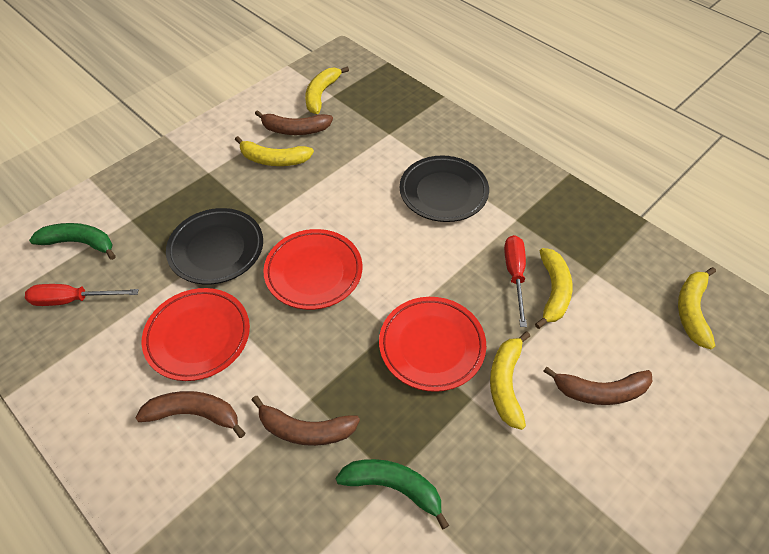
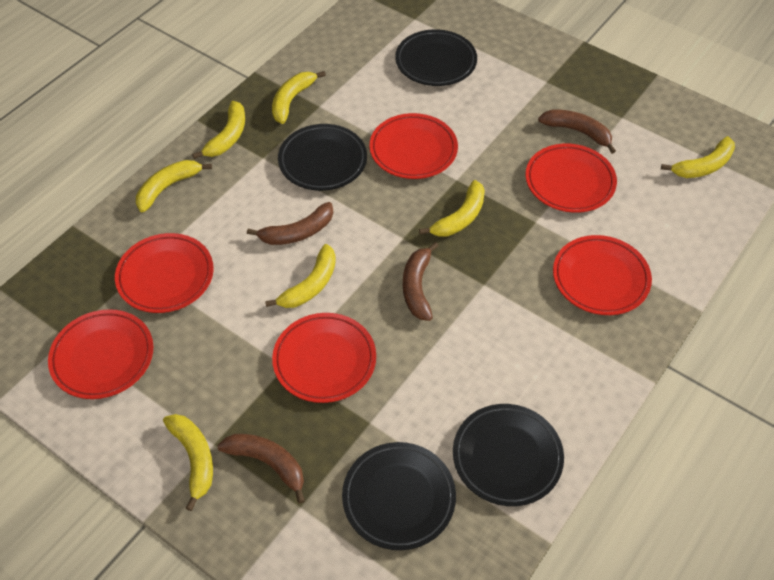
black plate: 2 -> 4
green banana: 2 -> 0
red plate: 3 -> 6
red screwdriver: 2 -> 0
yellow banana: 5 -> 7

